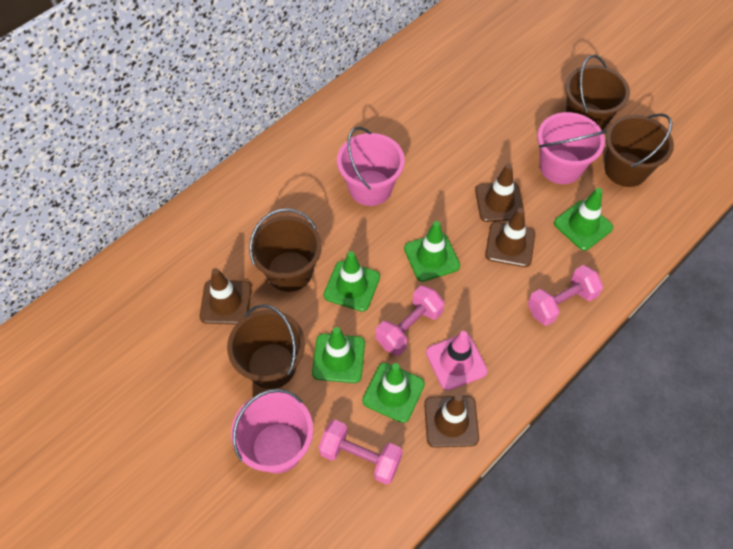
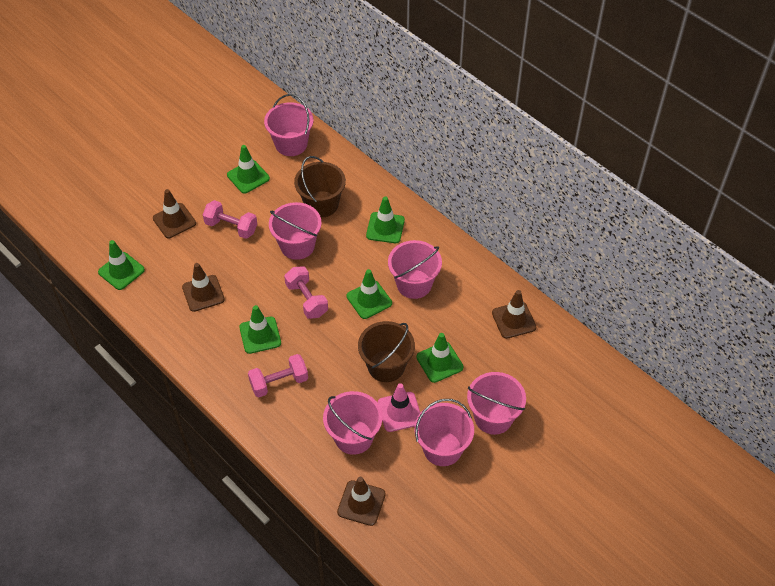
brown bucket: 4 -> 2
green traffic cone: 5 -> 6
pink bucket: 3 -> 6

